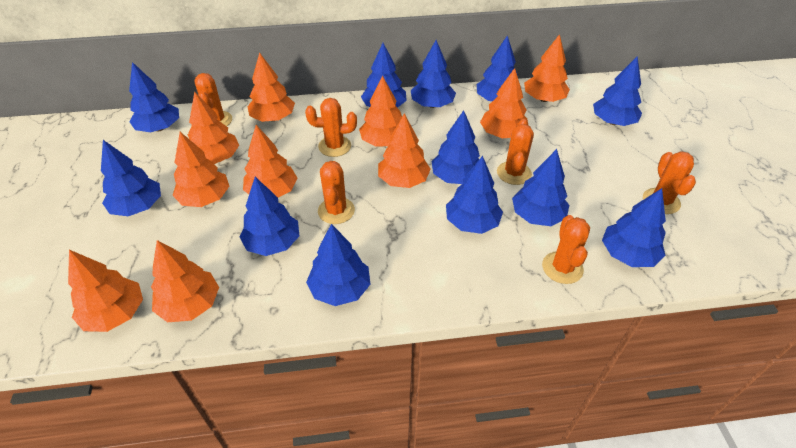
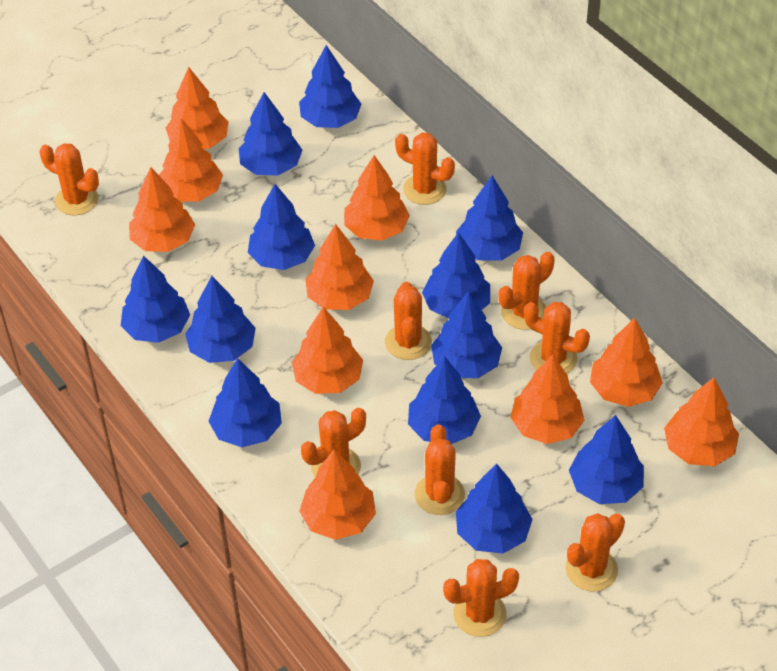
orange cactus: 6 -> 9

